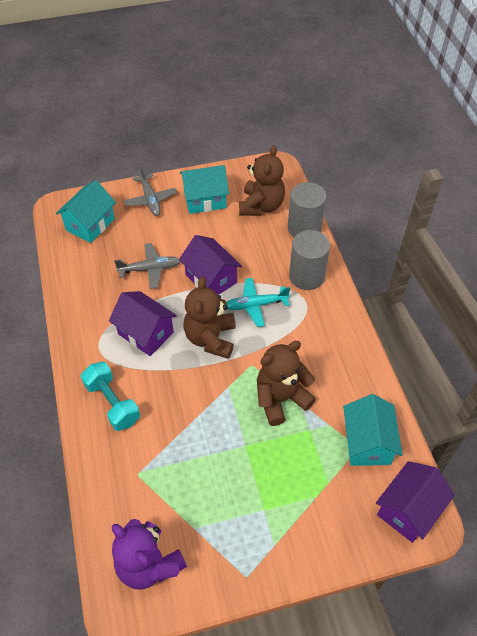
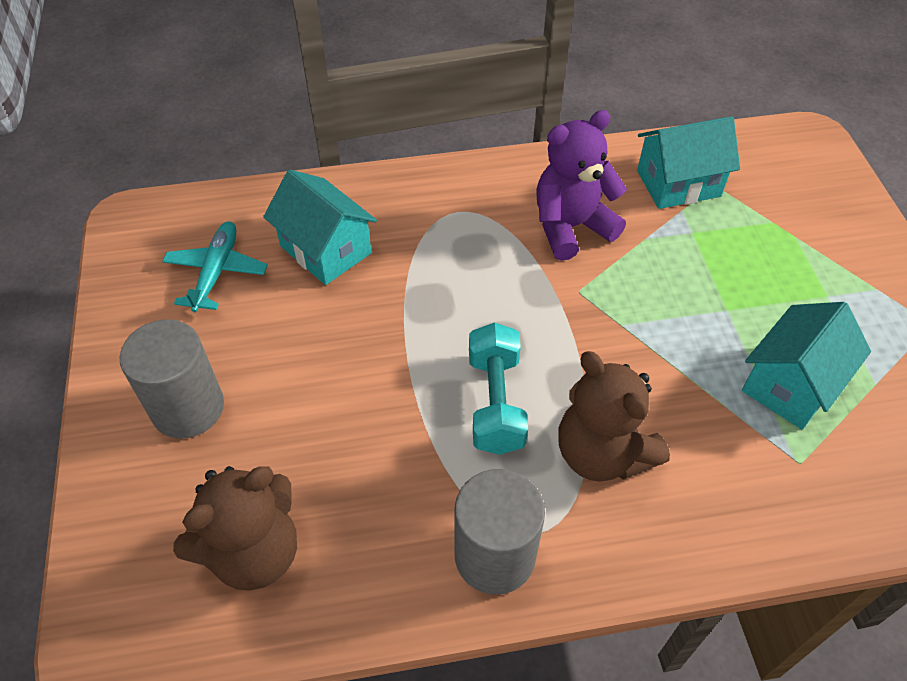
brown teddy bear: 3 -> 2
grey plane: 2 -> 0
purple house: 3 -> 0

